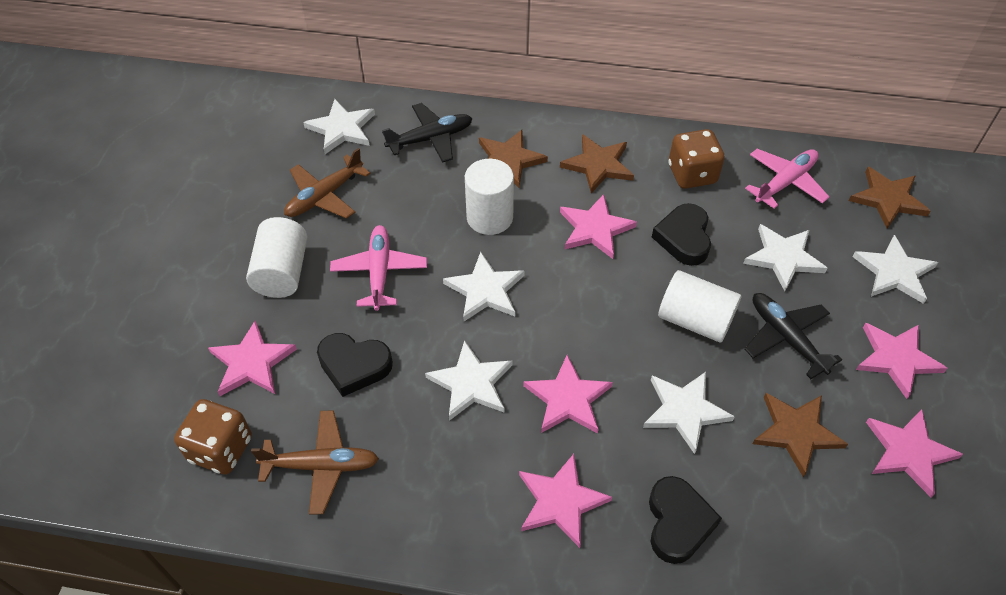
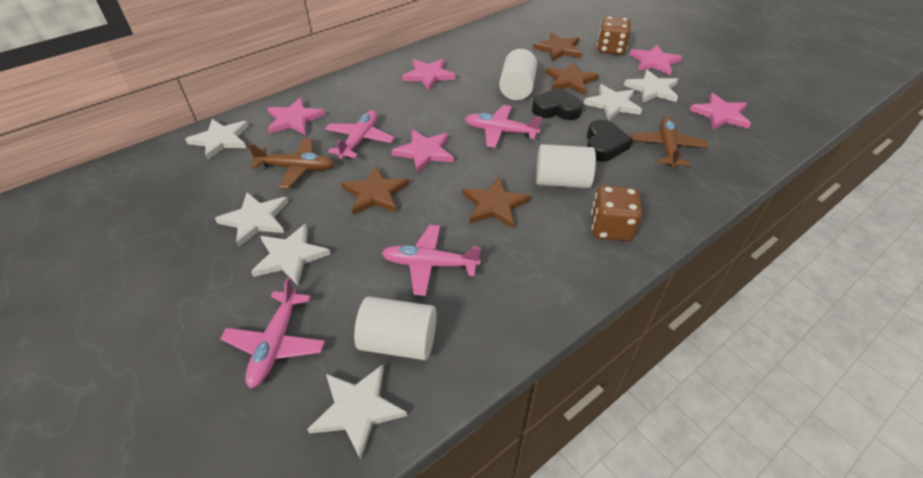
black heart: 3 -> 2
black plane: 2 -> 0
pink plane: 2 -> 4
pink star: 6 -> 5

